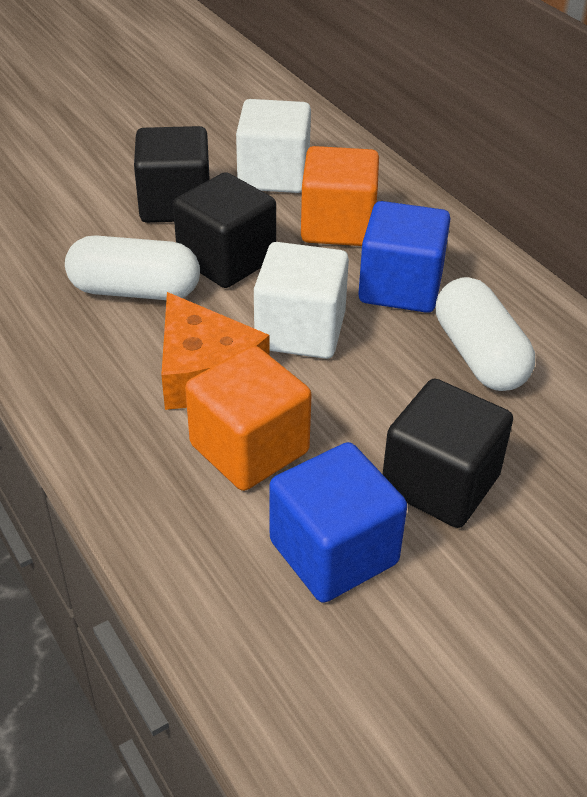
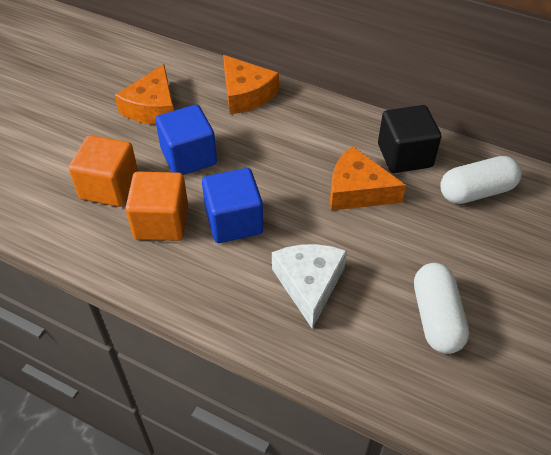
black cube: 3 -> 1
orange cheese: 1 -> 3
white cheese: 0 -> 1
white cube: 2 -> 0

